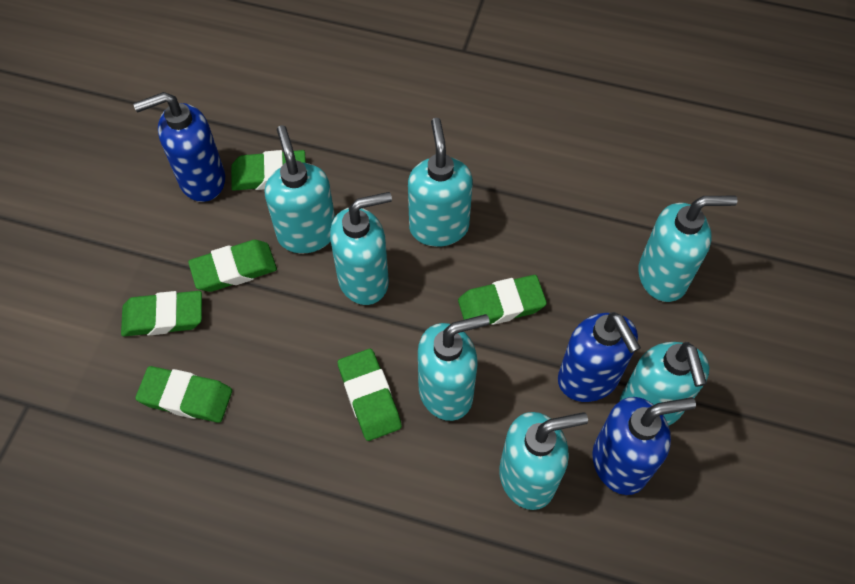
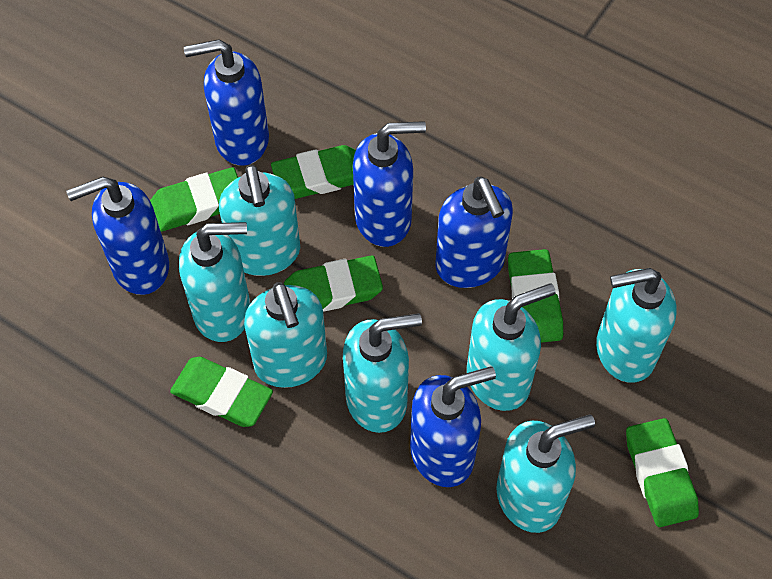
blue soap dispenser: 3 -> 5

